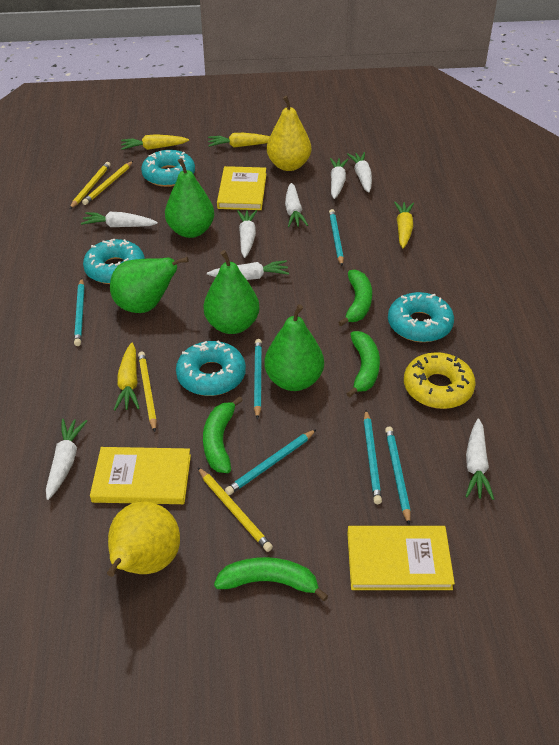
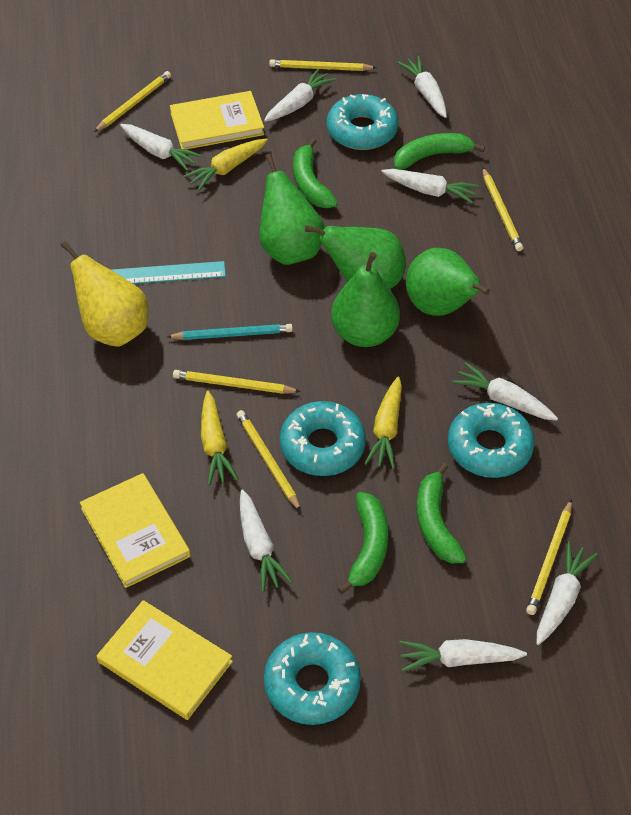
turquoise pencil: 6 -> 1
turquoise ruler: 0 -> 1
yellow carrot: 4 -> 3
yellow donut: 1 -> 0
yellow pear: 2 -> 1
yellow pencil: 4 -> 6

